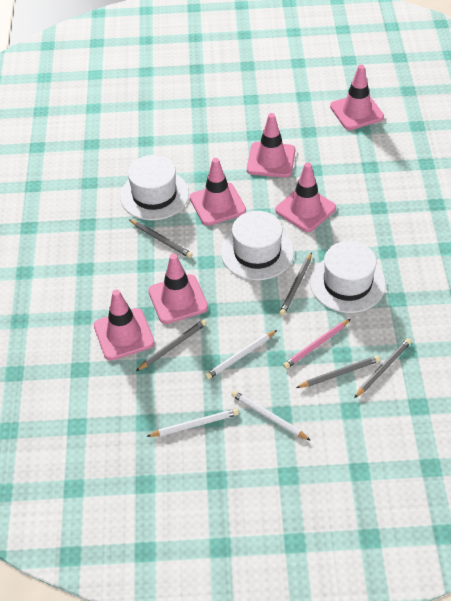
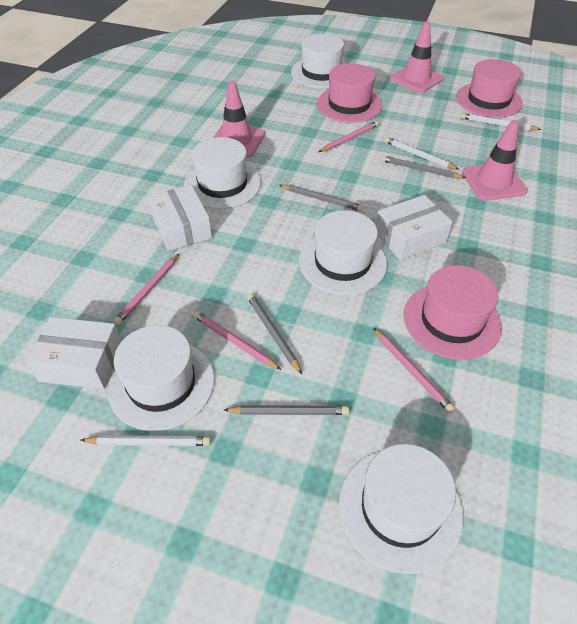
grey pencil: 5 -> 4
pink hat: 0 -> 3
pink pencil: 1 -> 4
pink traffic cone: 6 -> 3
white box: 0 -> 3
white hat: 3 -> 5

